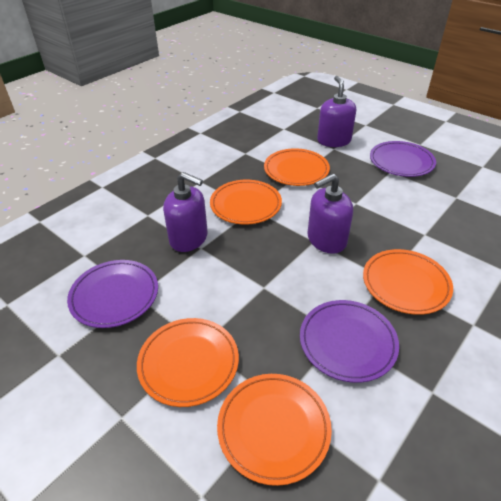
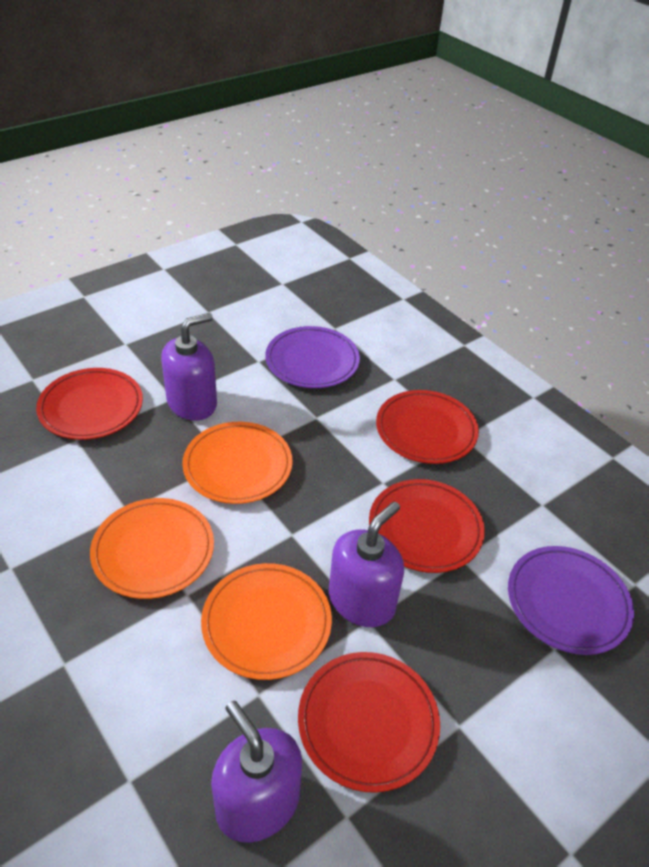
orange plate: 5 -> 3
purple plate: 3 -> 2
red plate: 0 -> 4

